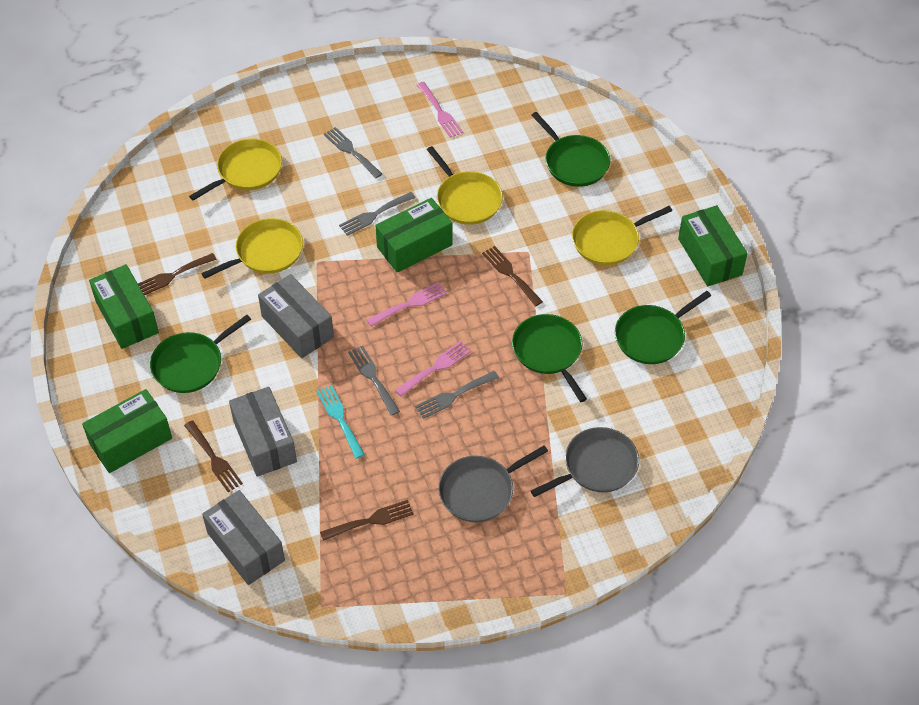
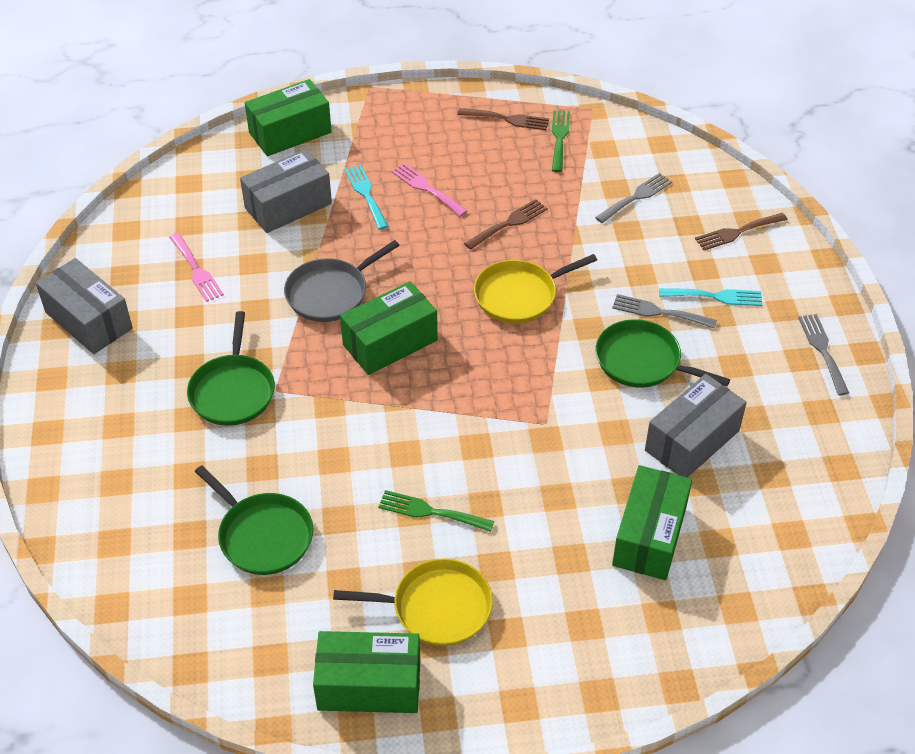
brown fork: 4 -> 3
green fork: 0 -> 2
green pan: 4 -> 3
grey fork: 4 -> 3
grey pan: 2 -> 1
pink fork: 3 -> 2
turquoise fork: 1 -> 2
yellow pan: 4 -> 2

